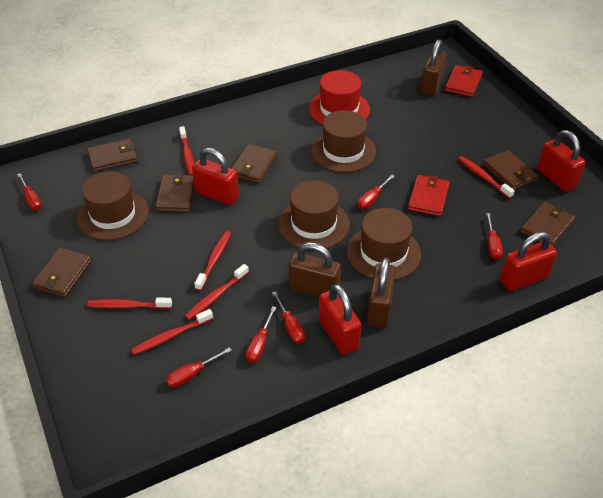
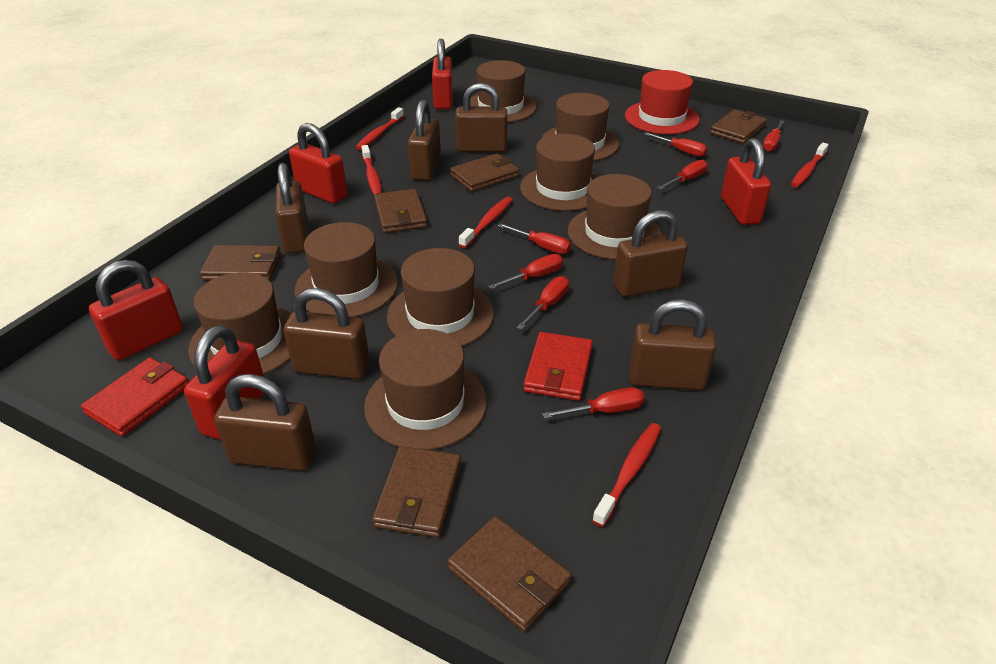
brown hat: 4 -> 8
brown padlock: 3 -> 7
red padlock: 4 -> 5
red screwdriver: 6 -> 7
red toothbrush: 6 -> 5

